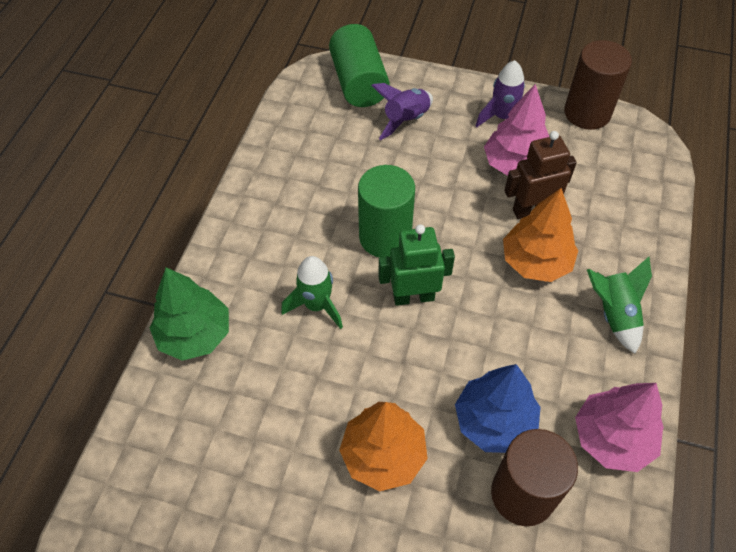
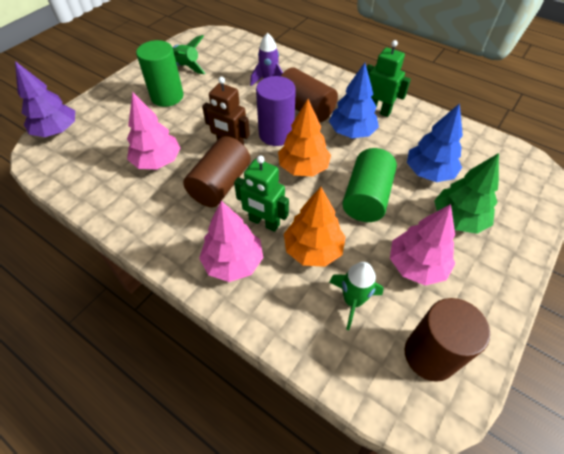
blue tree: 1 -> 2
brown cylinder: 2 -> 3
green robot: 1 -> 2
pink tree: 2 -> 3
purple cylinder: 0 -> 1
purple rocket: 2 -> 1
purple tree: 0 -> 1

